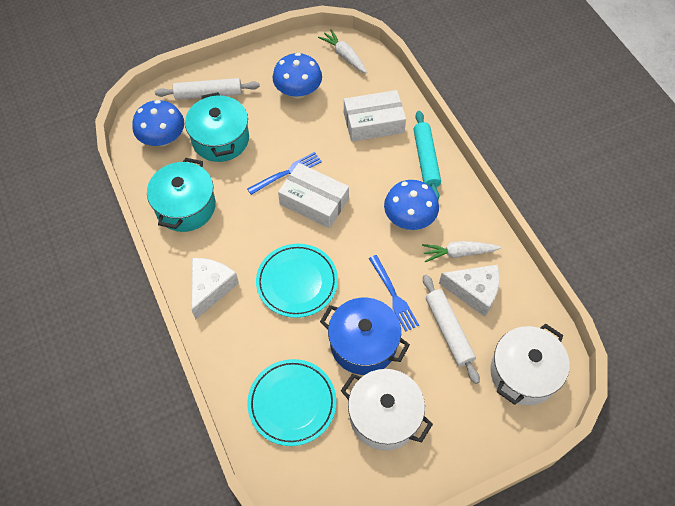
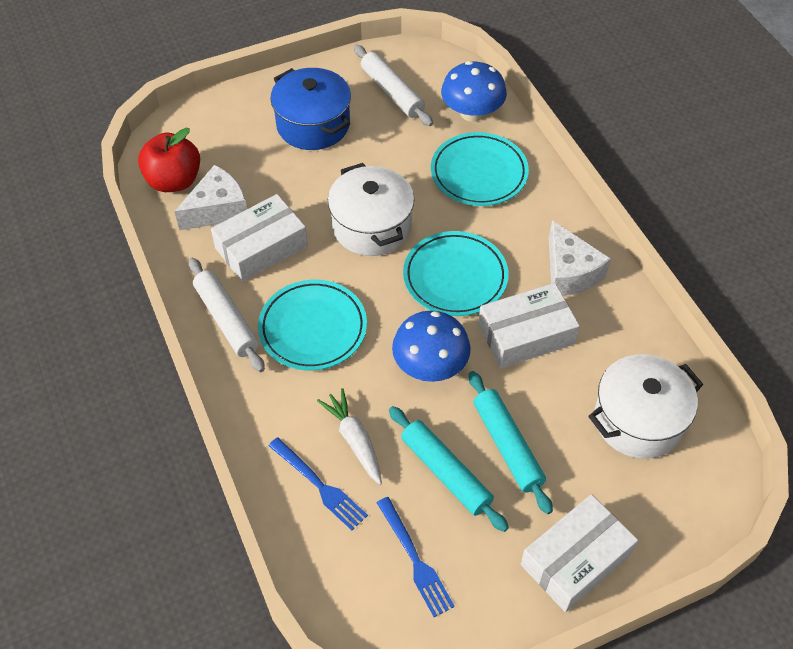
blue mushroom: 3 -> 2
red apple: 0 -> 1
turquoise plate: 2 -> 3
turquoise pot: 2 -> 0
turquoise rolling pin: 1 -> 2
white box: 2 -> 3
white carrot: 2 -> 1

